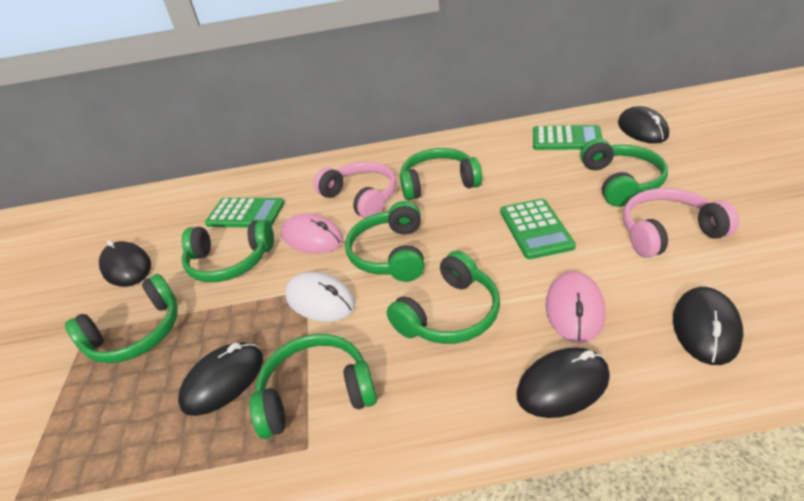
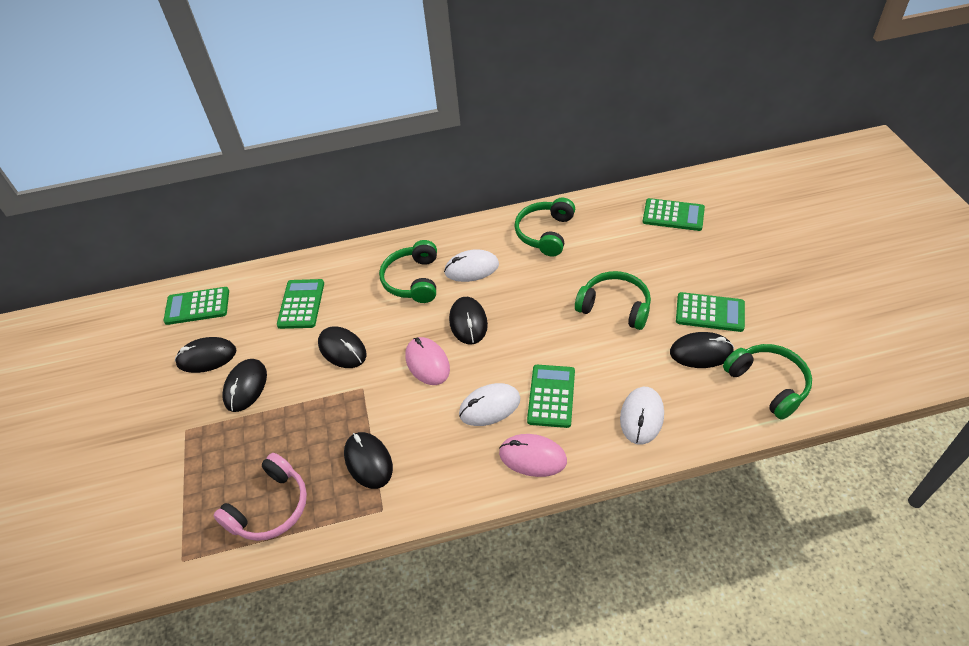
black mouse: 5 -> 6
green calculator: 3 -> 5
green headphones: 7 -> 4
pink headphones: 2 -> 1
white mouse: 1 -> 3

